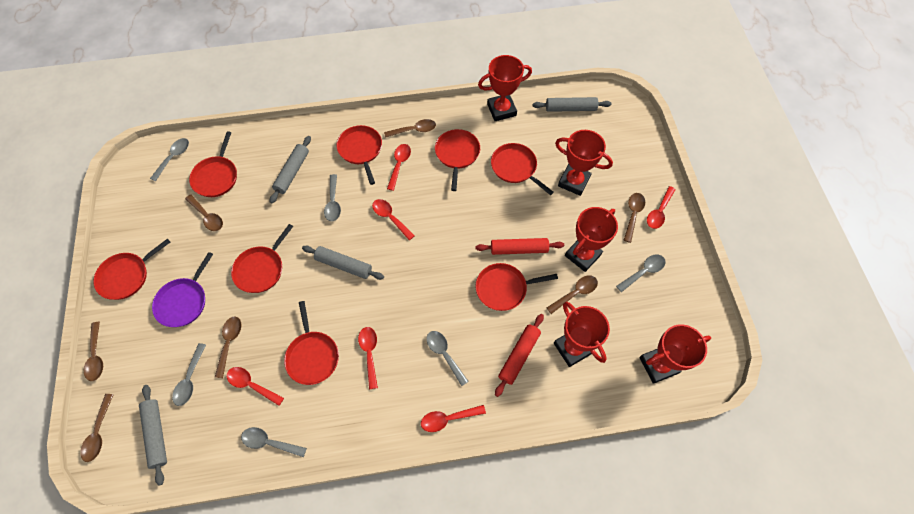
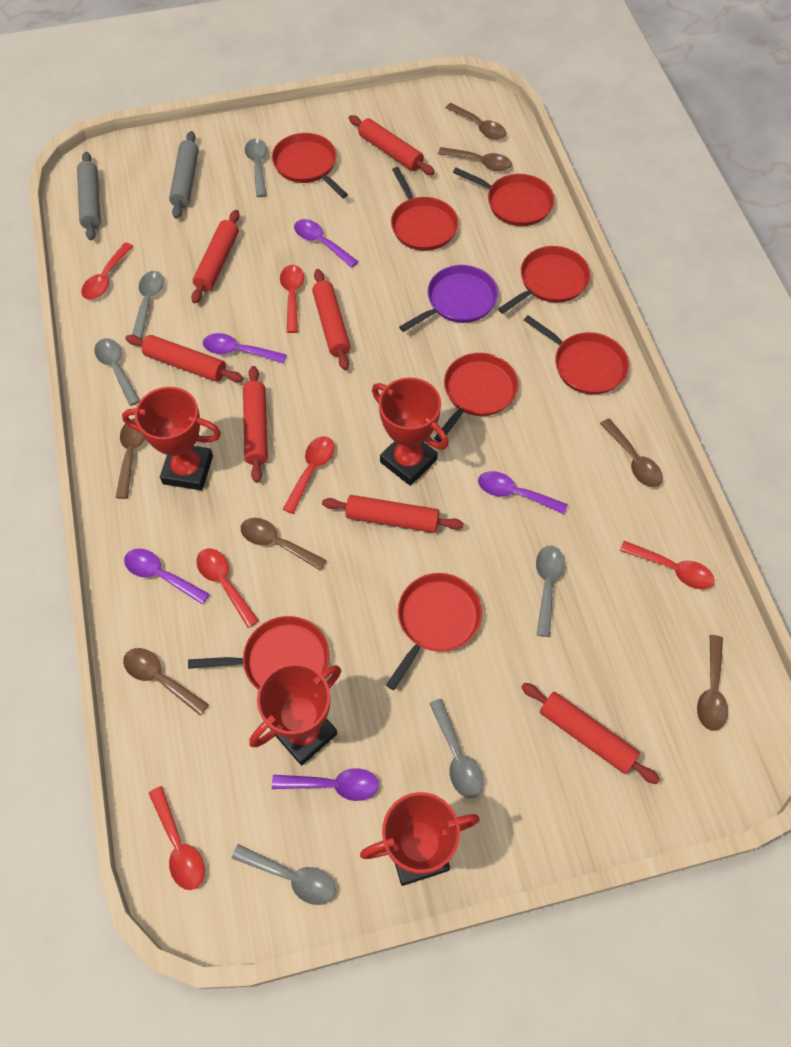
grey rolling pin: 4 -> 2
purple spoon: 0 -> 5
red rolling pin: 2 -> 7
red trophy: 5 -> 4

